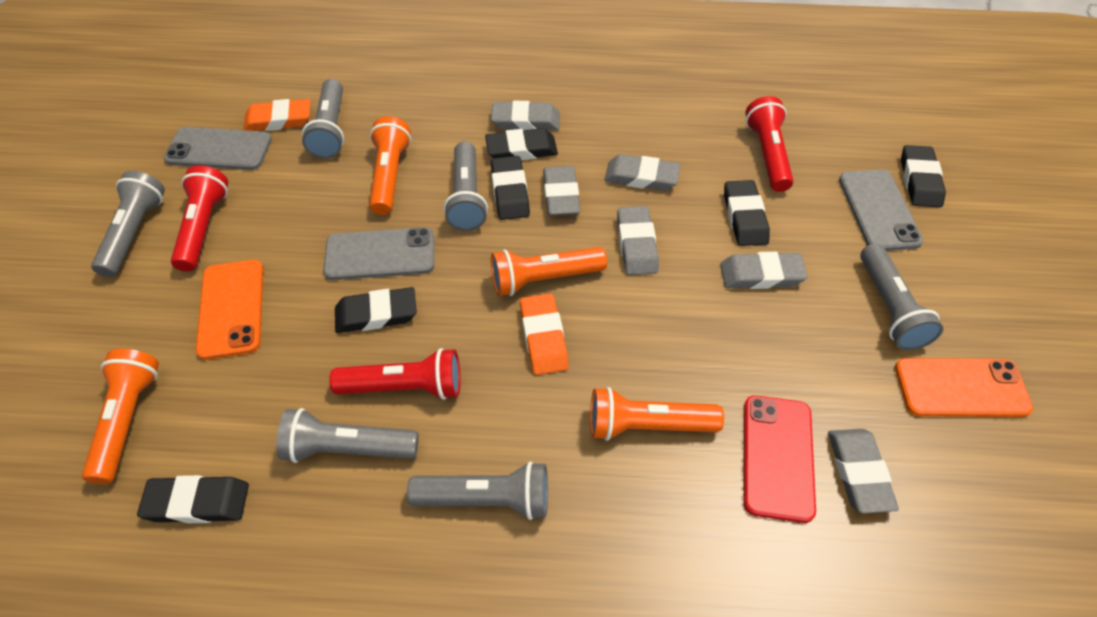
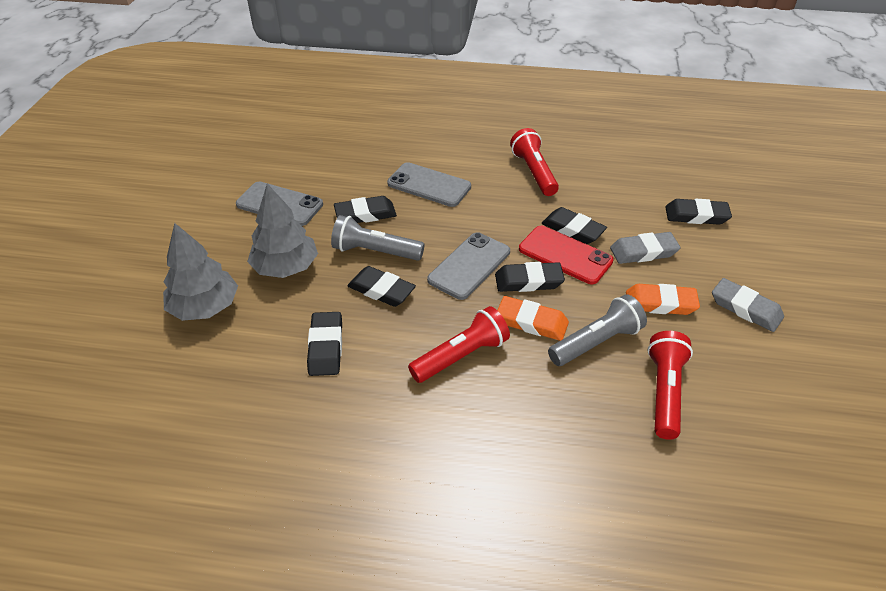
grey eraser: 6 -> 2
grey flashlight: 6 -> 2
grey tree: 0 -> 2
orange flashlight: 4 -> 0
orange phone: 2 -> 0

